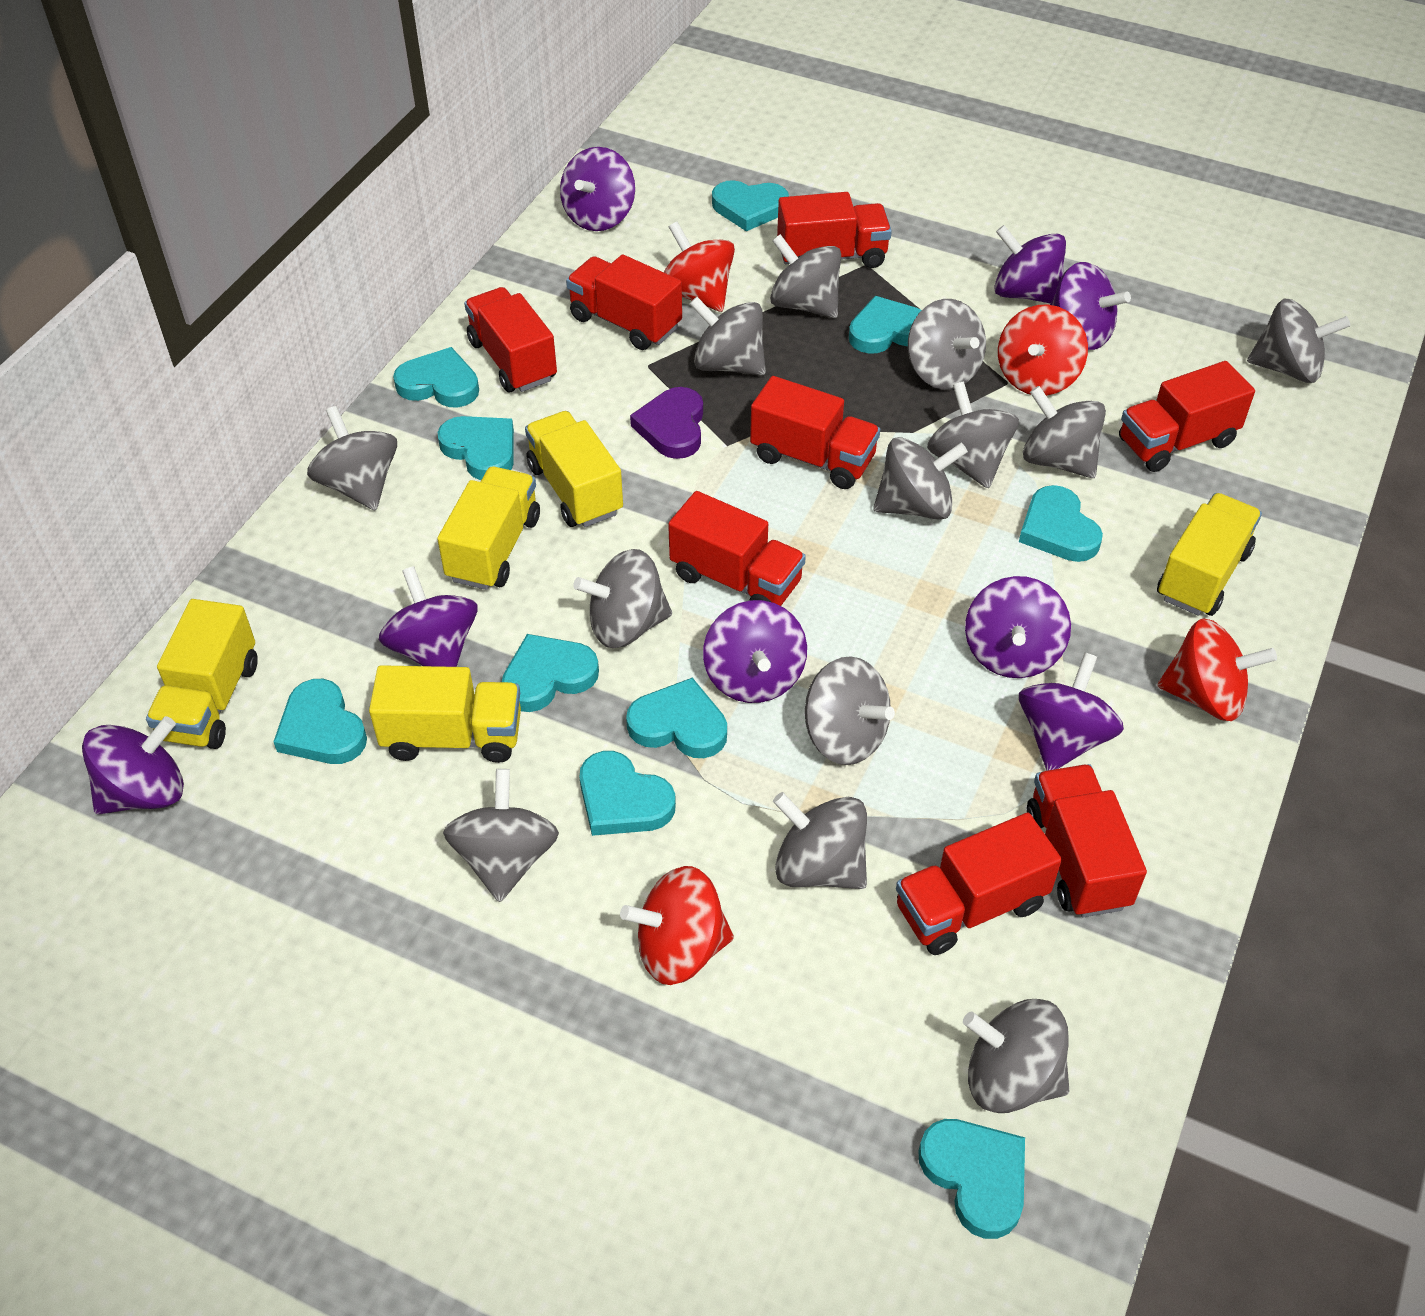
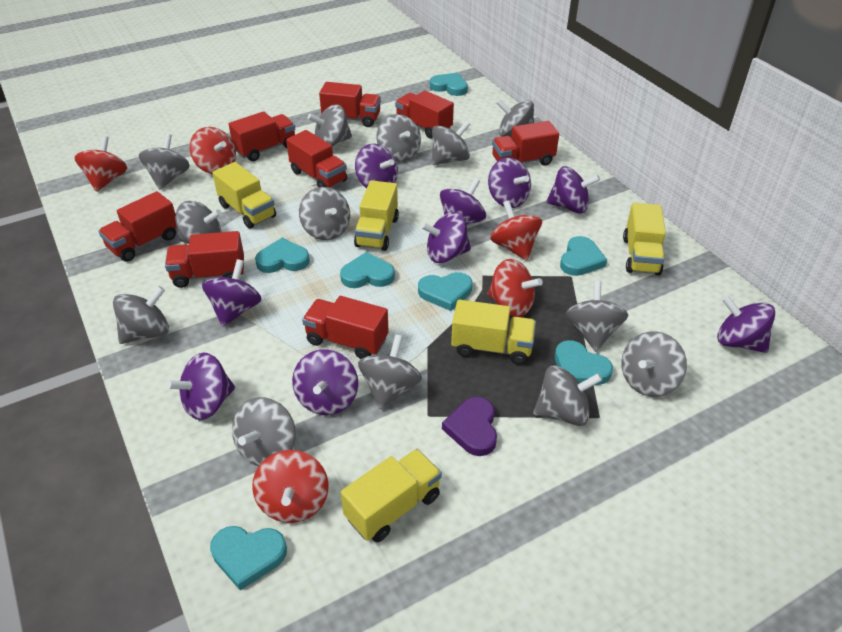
purple spinning top: 8 -> 9
red spinning top: 4 -> 5
turquoise heart: 10 -> 7

